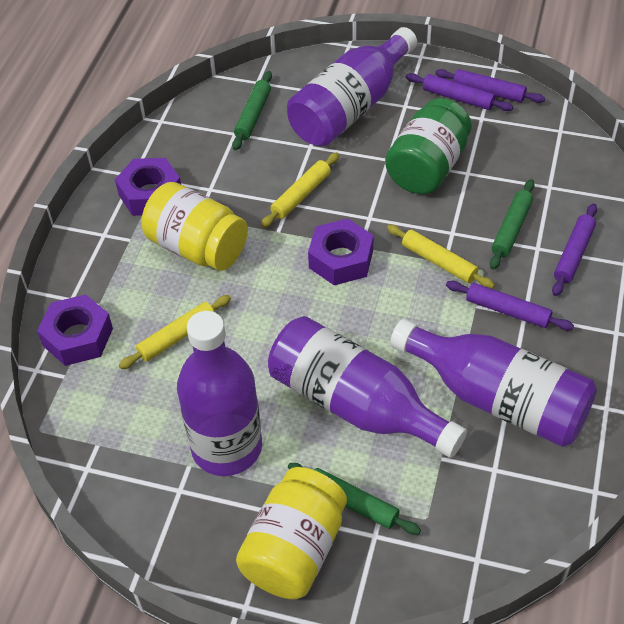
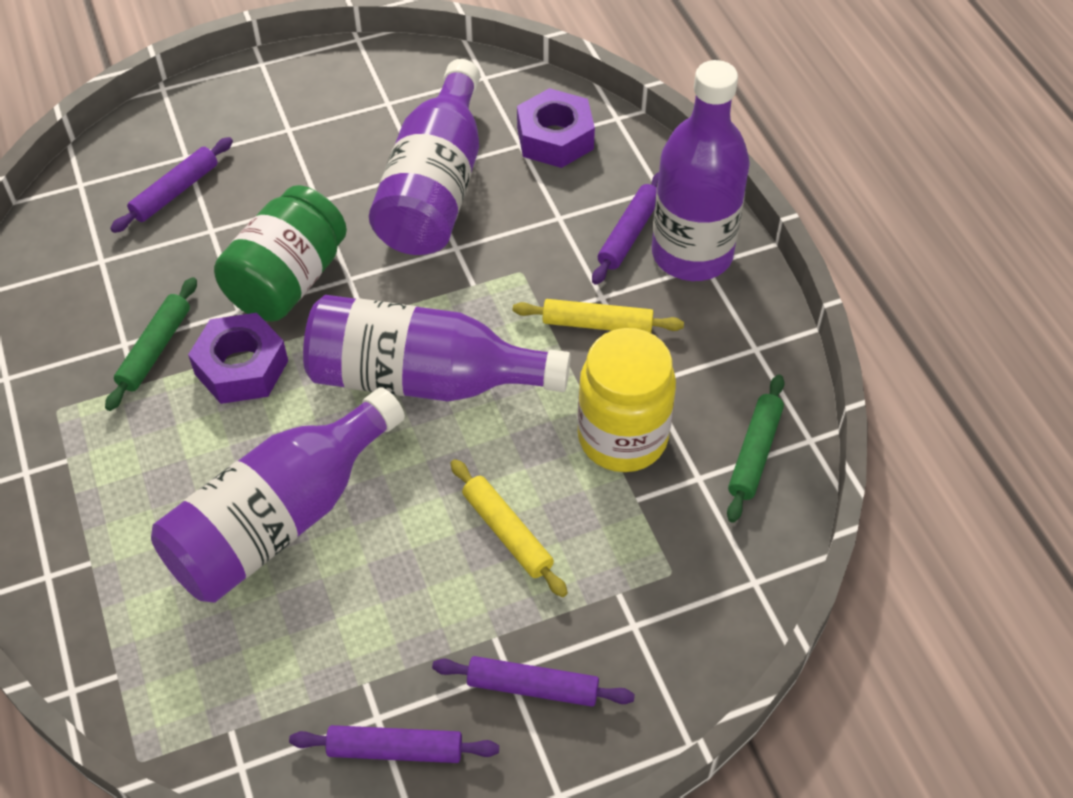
green rolling pin: 3 -> 2
purple nut: 3 -> 2
yellow jar: 2 -> 1
yellow rolling pin: 3 -> 2

